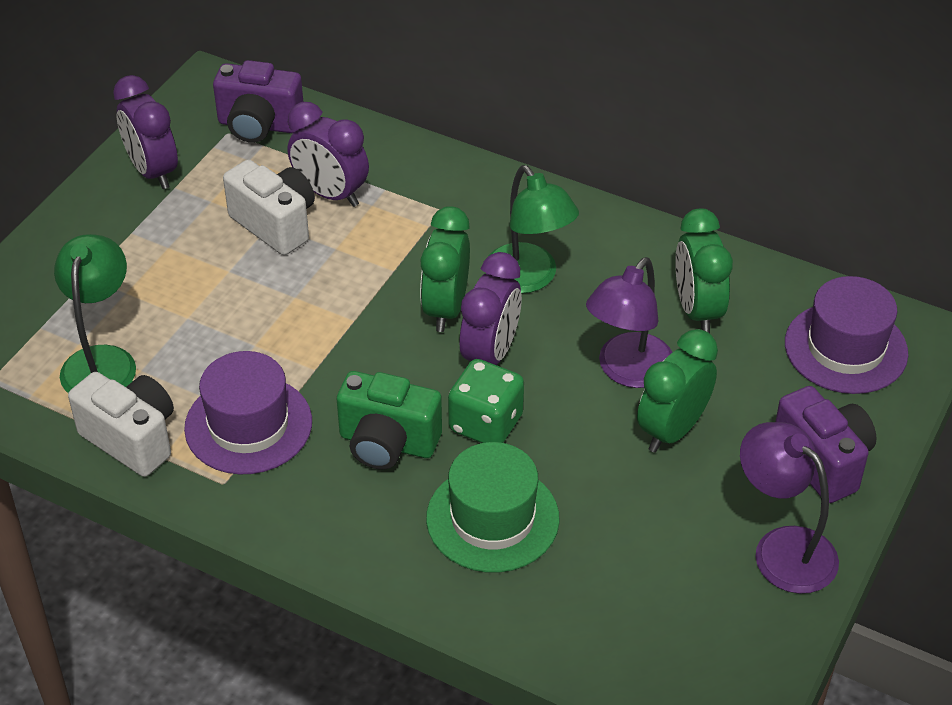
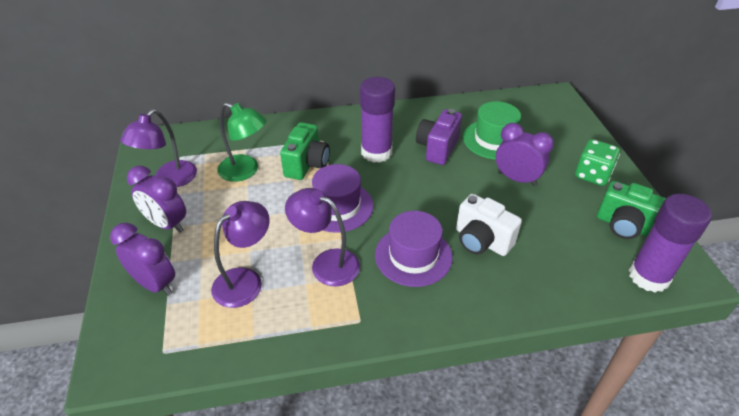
green camera: 1 -> 2
green clock: 3 -> 0
green lamp: 2 -> 1
purple camera: 2 -> 1
purple glue stick: 0 -> 2
purple lamp: 2 -> 3
white camera: 2 -> 1

